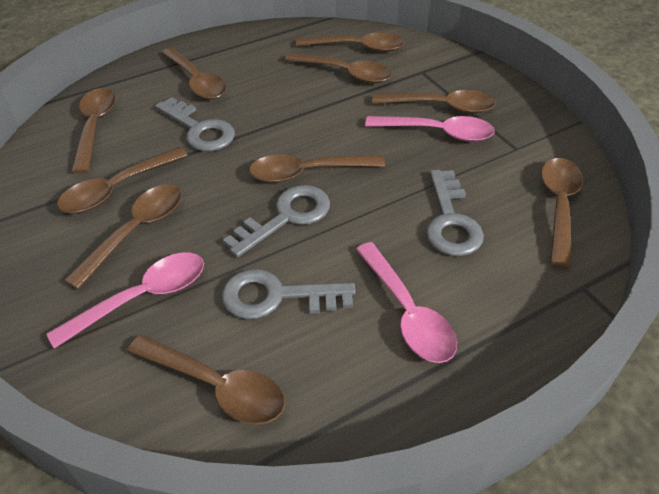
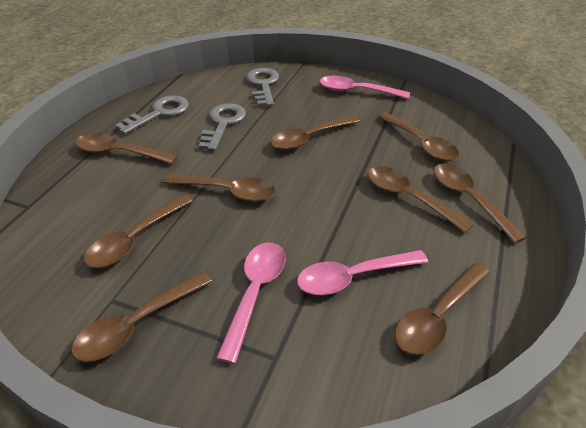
brown spoon: 10 -> 9
grey key: 4 -> 3

